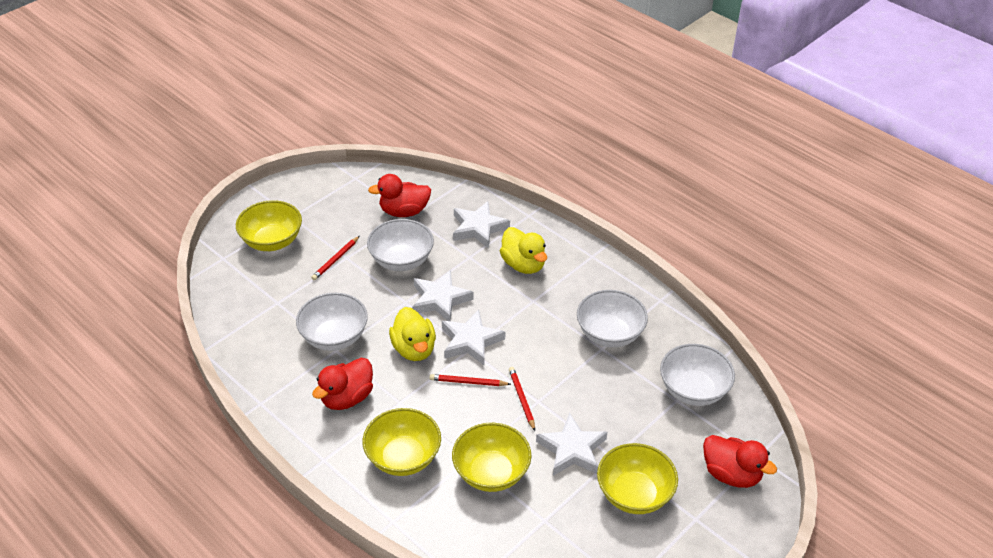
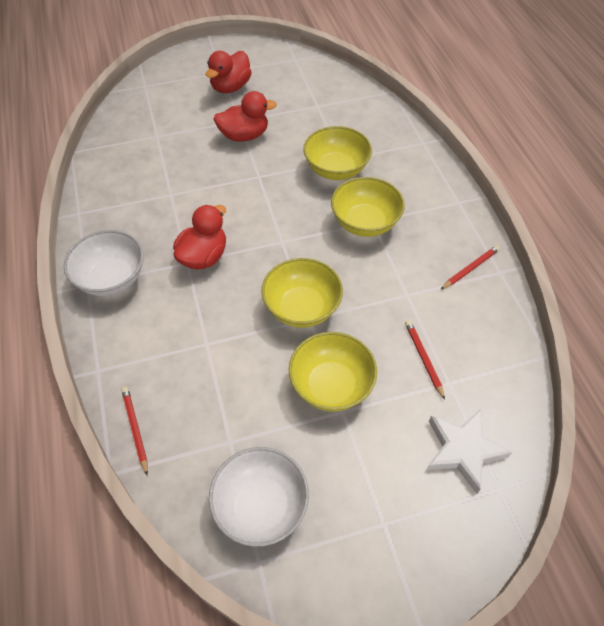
white bowl: 4 -> 2
white star: 4 -> 1
yellow duck: 2 -> 0

